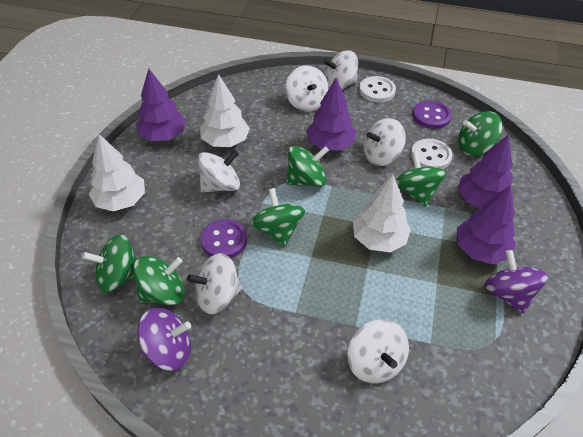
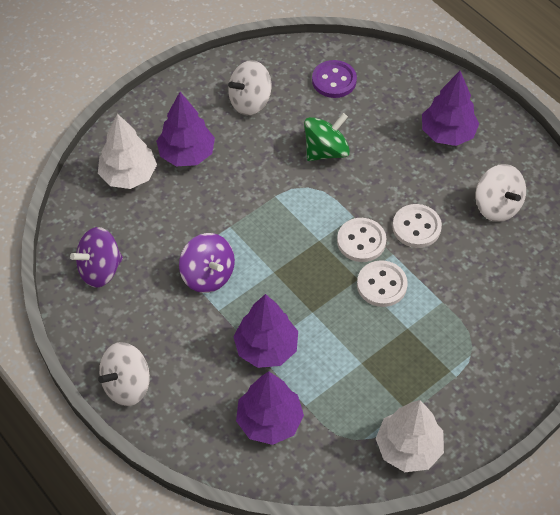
green spinning top: 6 -> 1
purple button: 2 -> 1
white button: 2 -> 3
white spinning top: 6 -> 3
white tree: 3 -> 2

